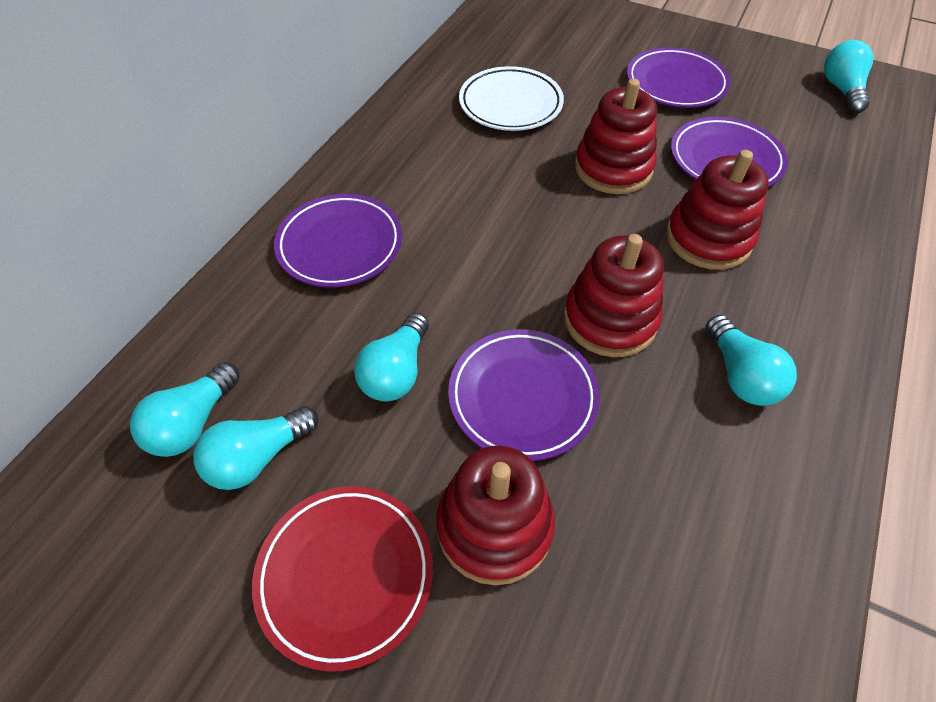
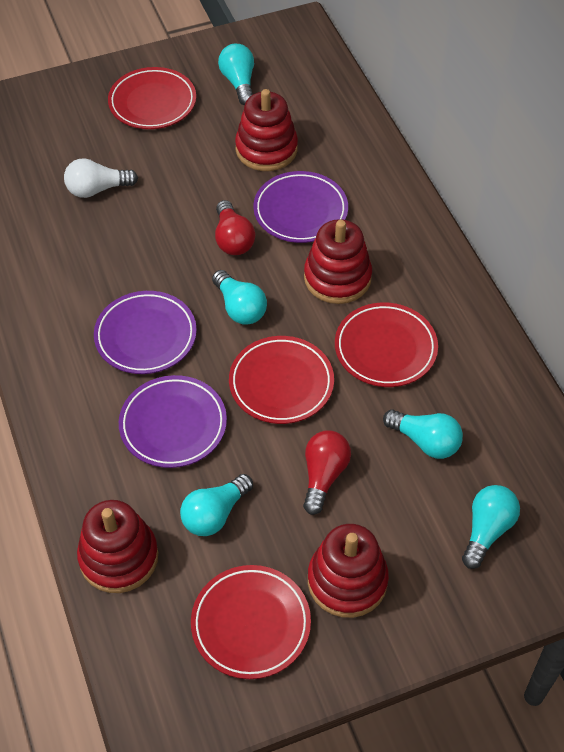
purple plate: 4 -> 3
red light bulb: 0 -> 2
red plate: 1 -> 4
white light bulb: 0 -> 1
white plate: 1 -> 0

